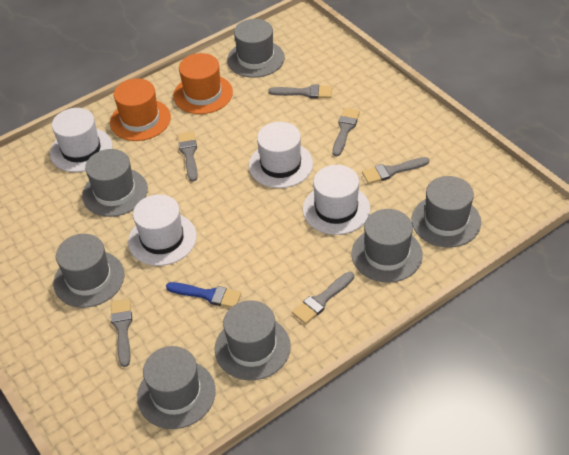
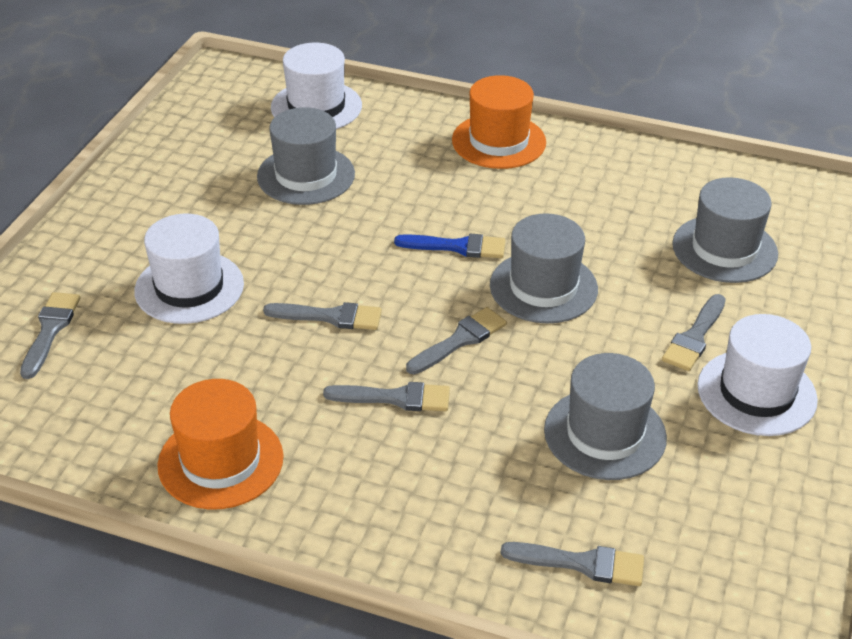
grey hat: 7 -> 4
white hat: 4 -> 3

